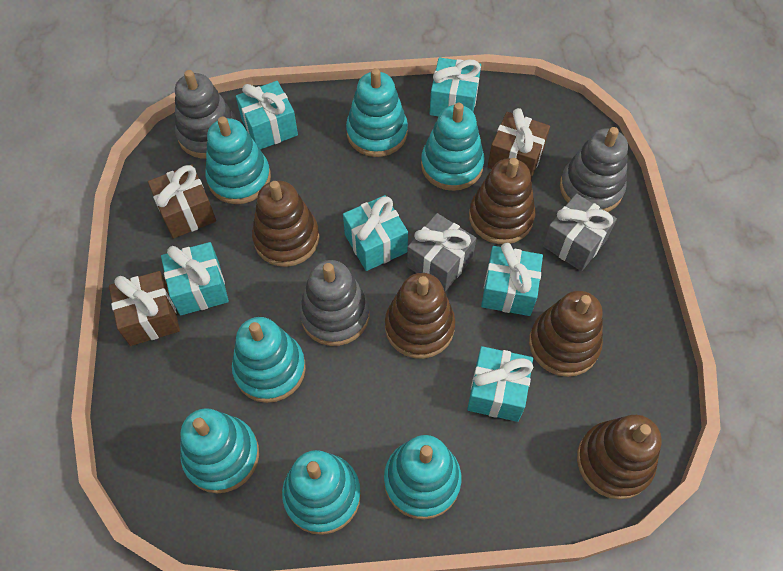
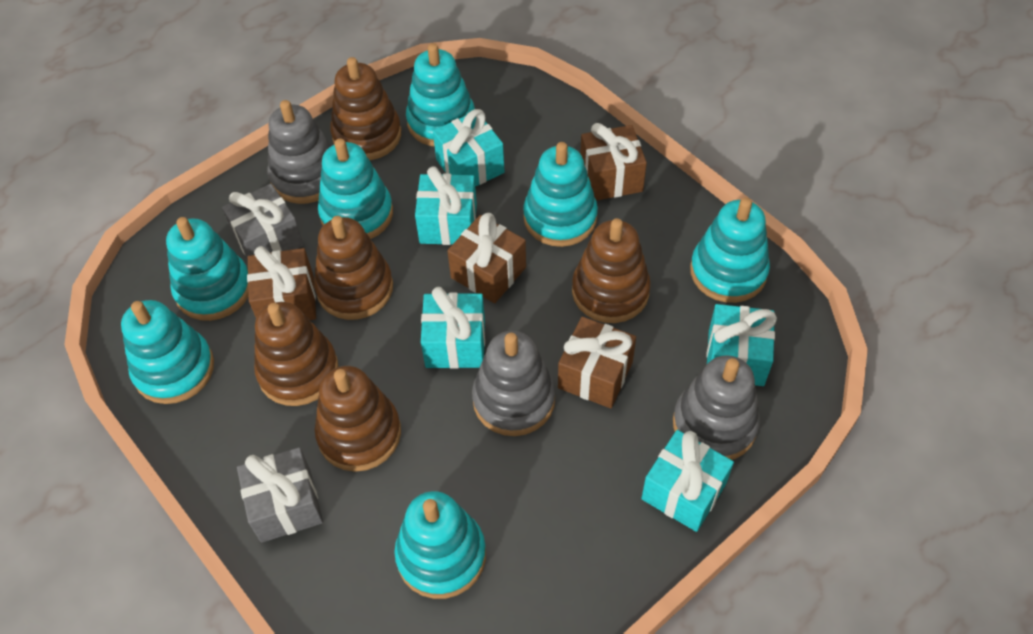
brown gift: 3 -> 4
turquoise gift: 6 -> 5

